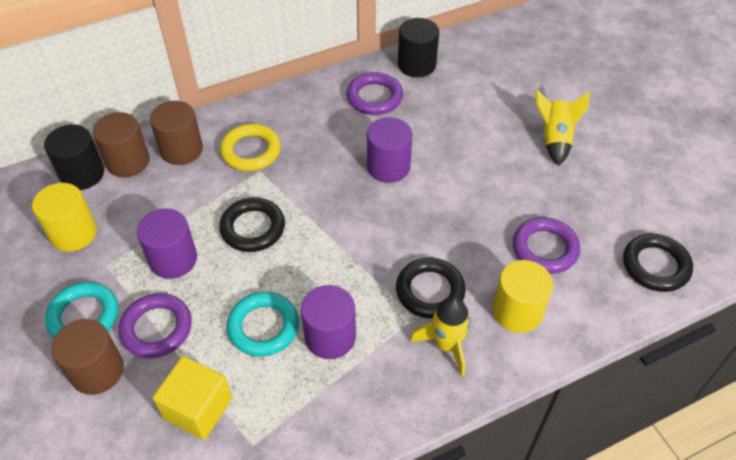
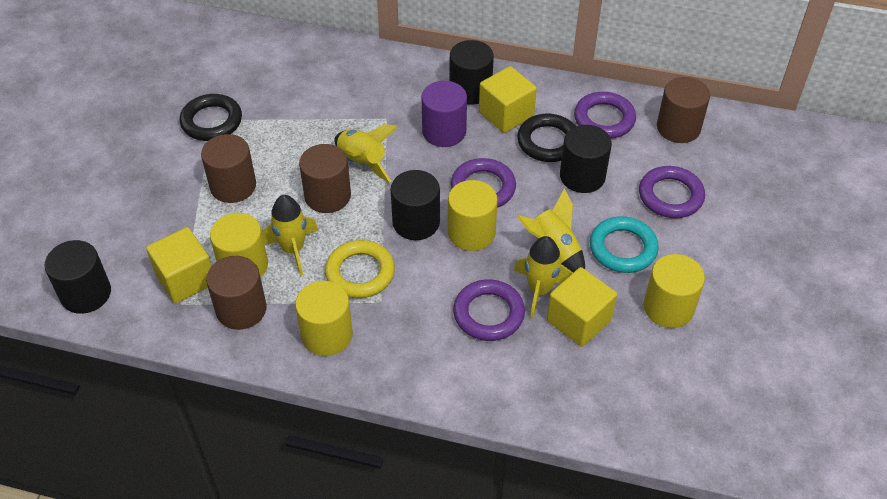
black cylinder: 2 -> 4
black ring: 3 -> 2
brown cylinder: 3 -> 4
purple cylinder: 3 -> 1
purple ring: 3 -> 4
turquoise ring: 2 -> 1
yellow cube: 1 -> 3
yellow cylinder: 2 -> 4
yellow rocket: 2 -> 4

